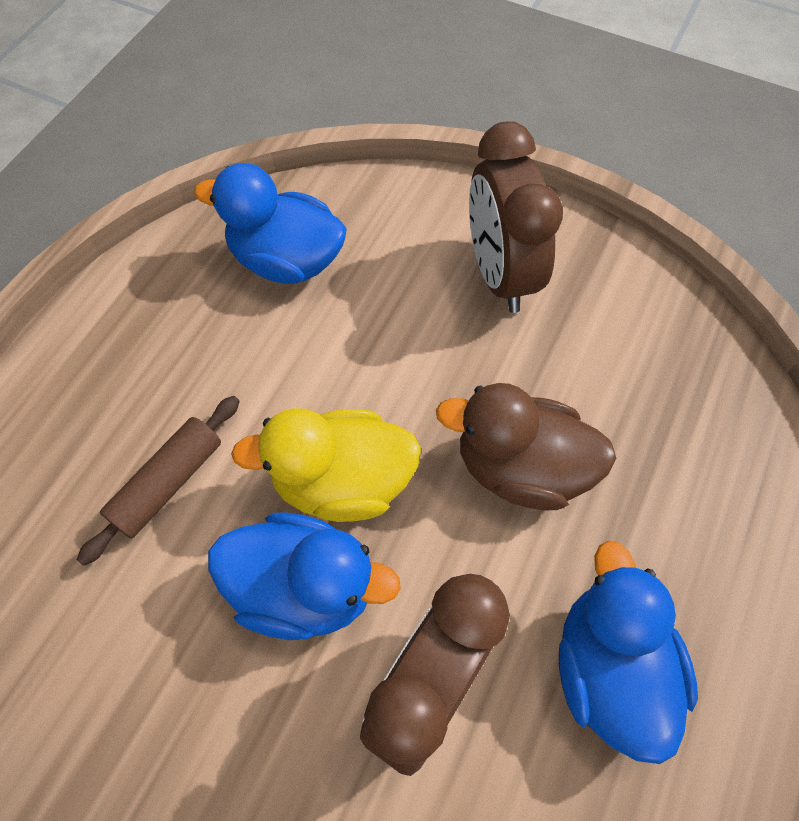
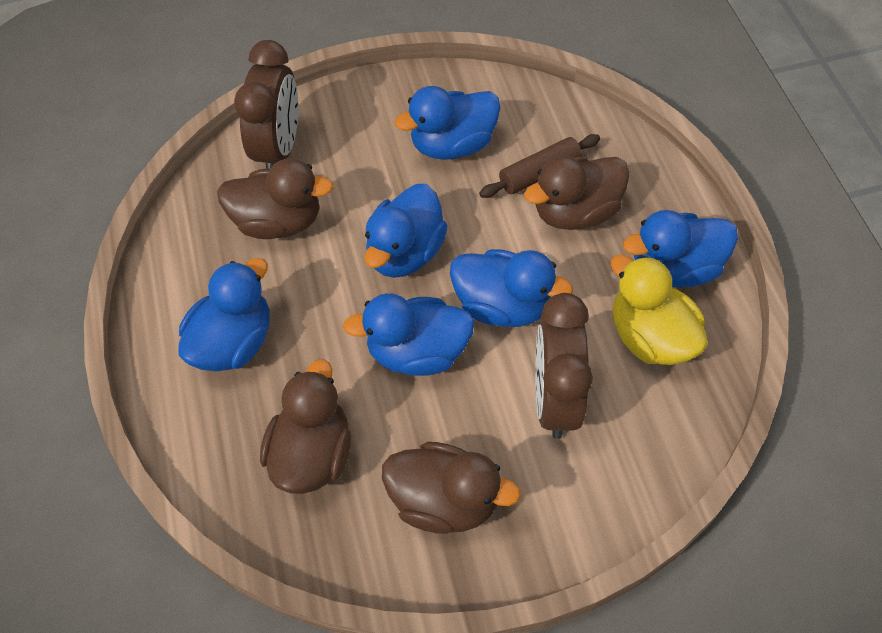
blue duck: 3 -> 6
brown duck: 1 -> 4

